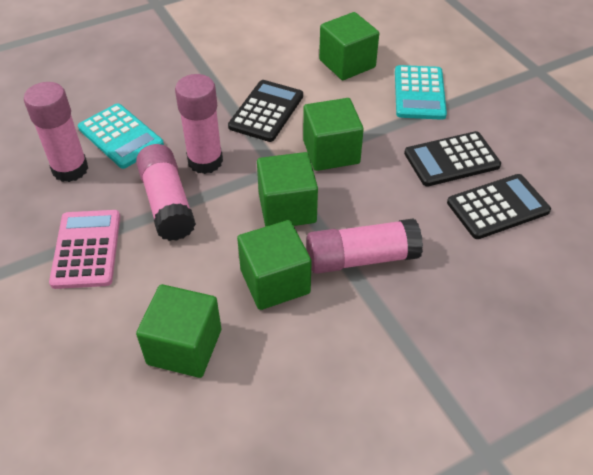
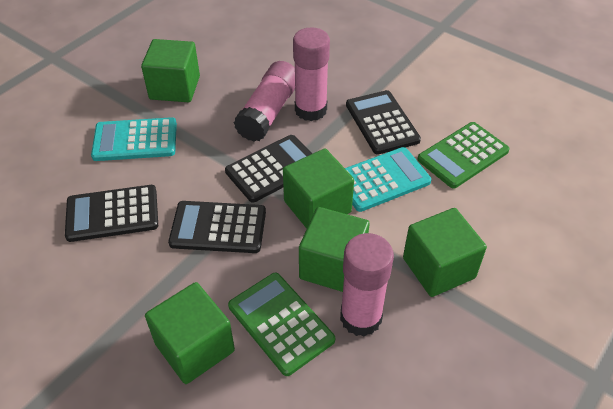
black calculator: 3 -> 4
green calculator: 0 -> 2
pink calculator: 1 -> 0
pink glue stick: 4 -> 3

